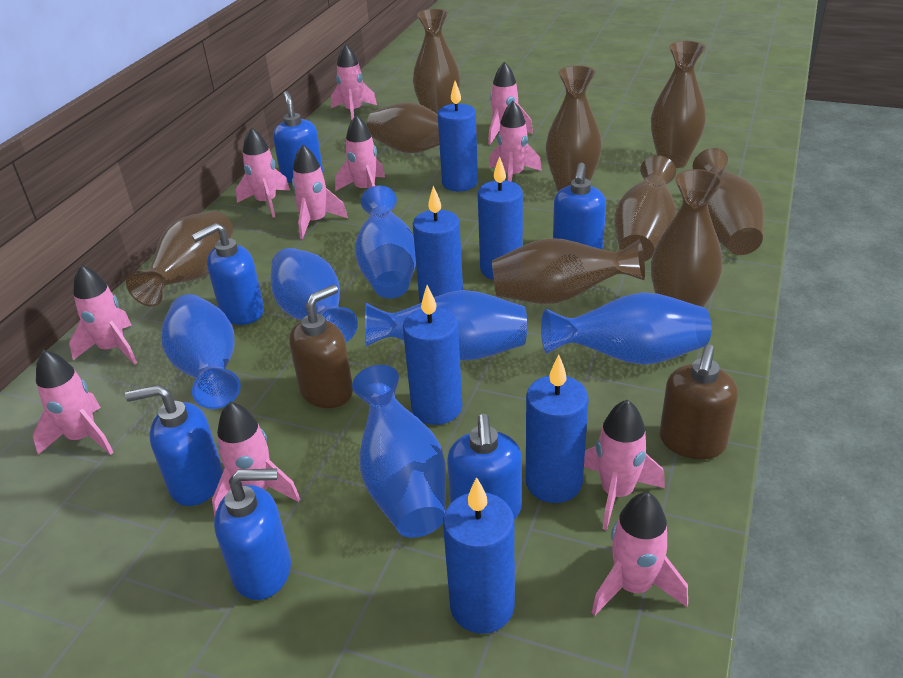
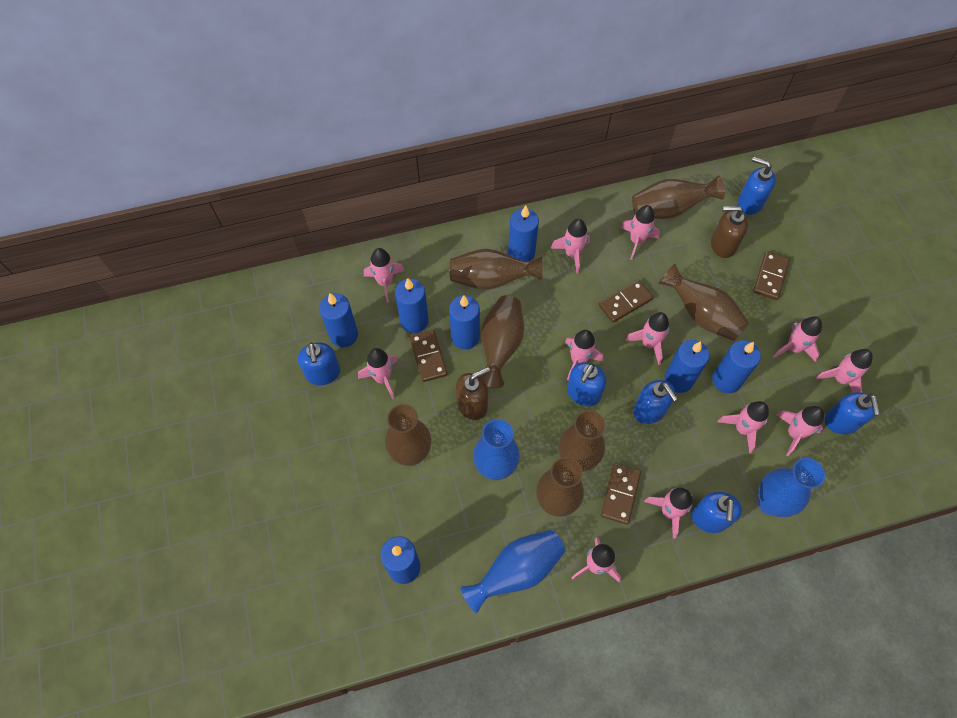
blue candle: 6 -> 7
blue vase: 6 -> 3
brown domino: 0 -> 4
brown vase: 9 -> 7
pink rocket: 11 -> 12

